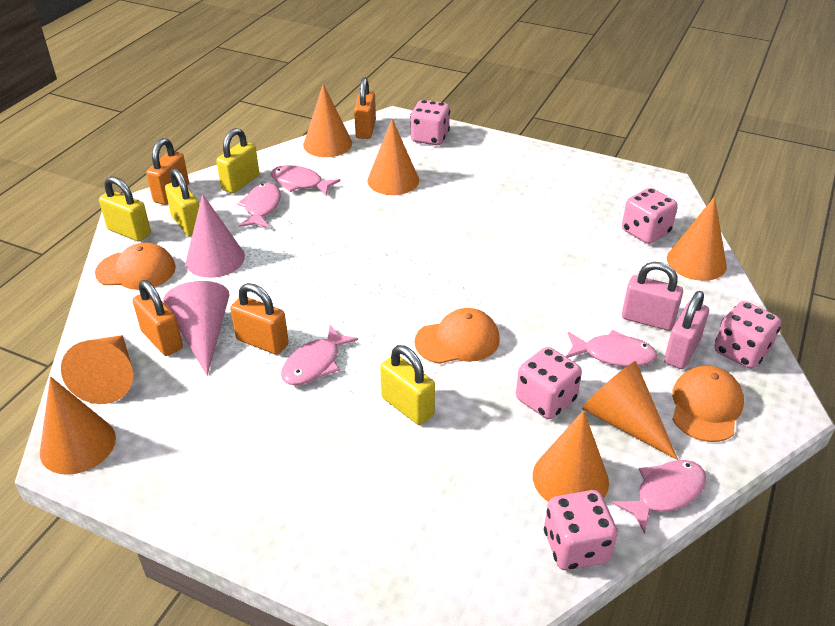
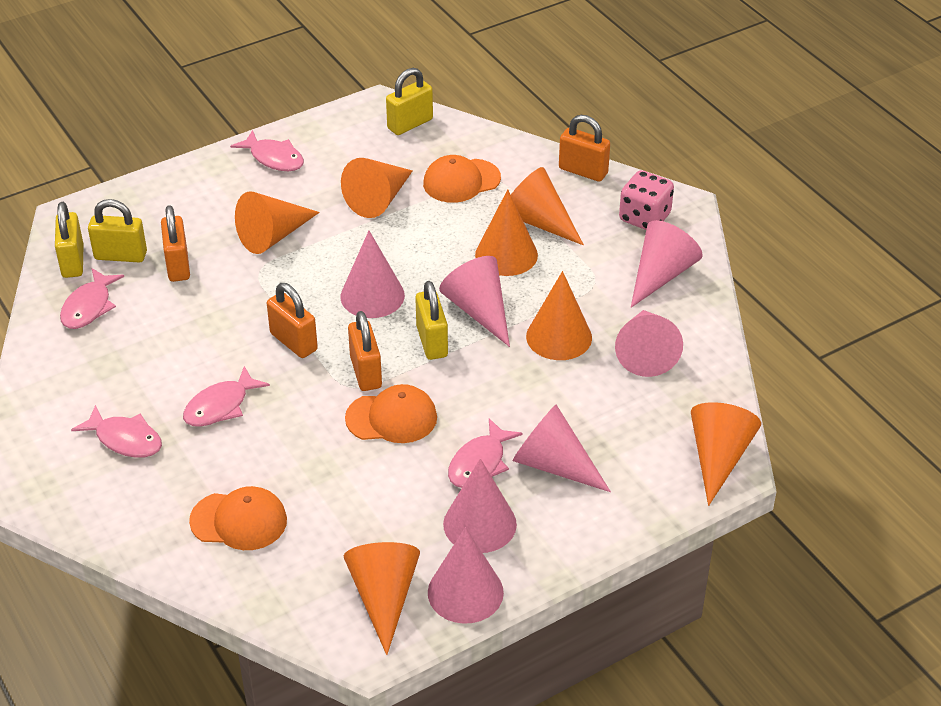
pink cone: 2 -> 7
pink dice: 5 -> 1
pink padlock: 2 -> 0

